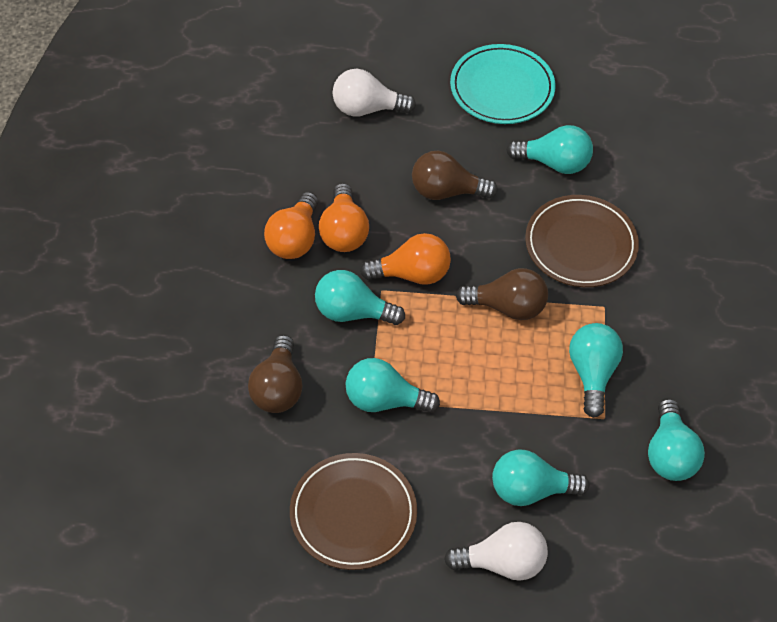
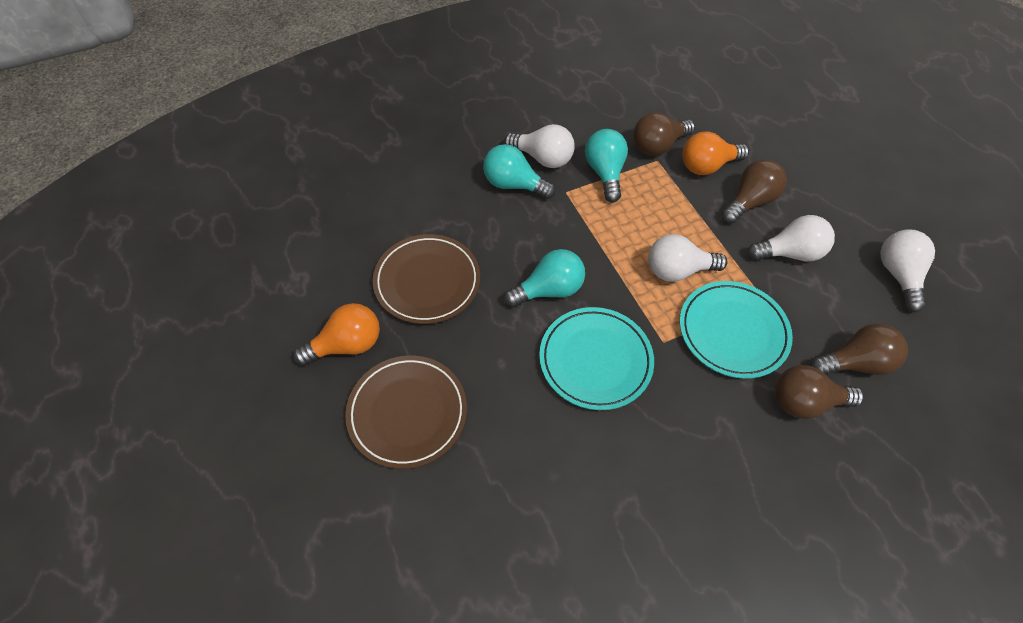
brown light bulb: 3 -> 4
orange light bulb: 3 -> 2
turquoise light bulb: 6 -> 3
turquoise plate: 1 -> 2
white light bulb: 2 -> 4

